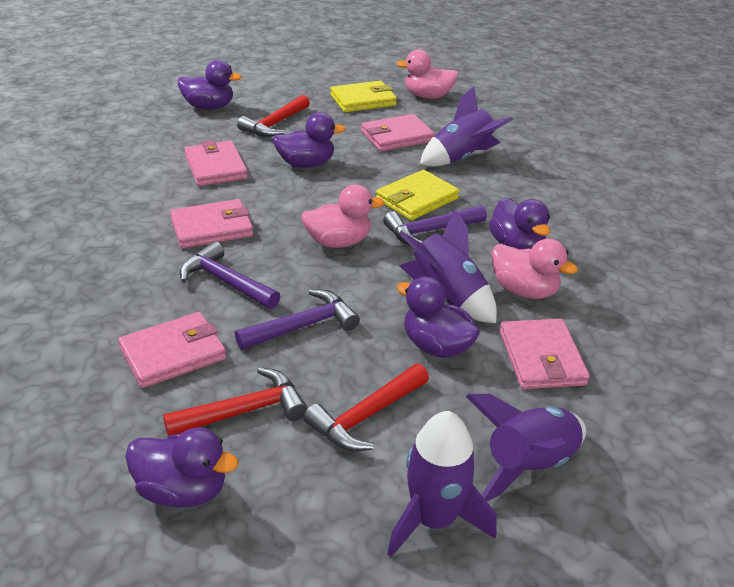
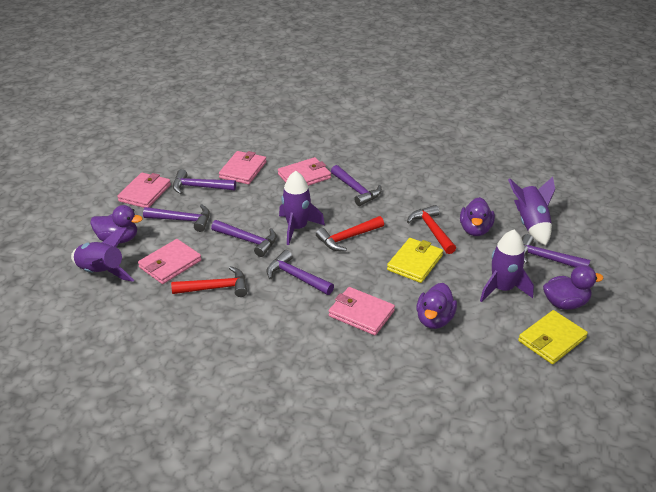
pink duck: 3 -> 0
purple duck: 5 -> 4
purple hammer: 3 -> 6

